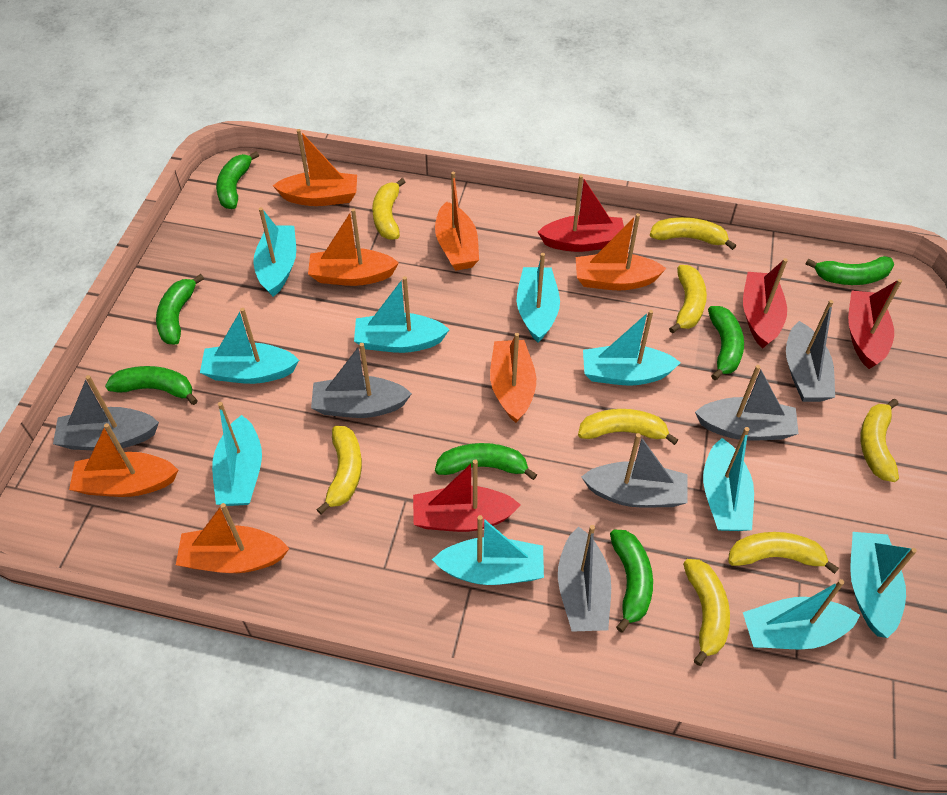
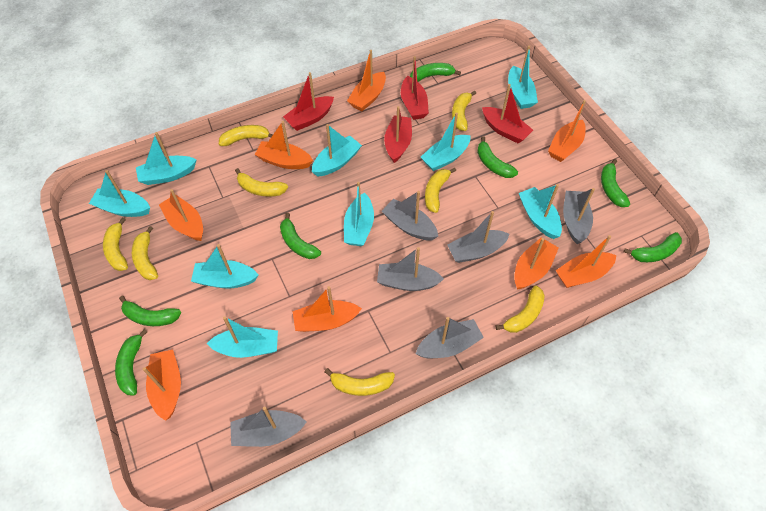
orange boat: 7 -> 8
turquoise boat: 10 -> 9

